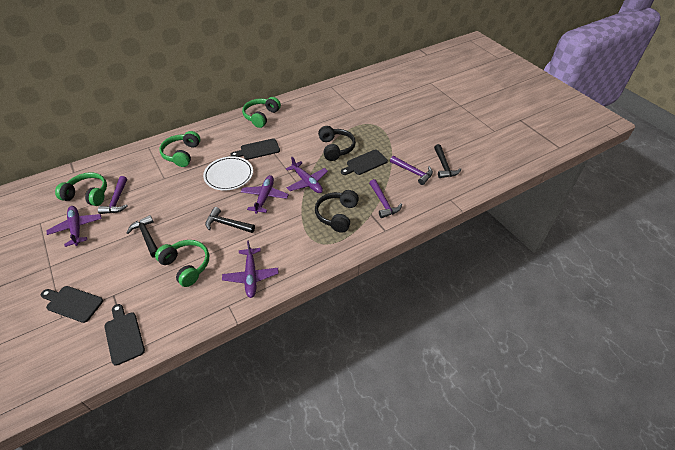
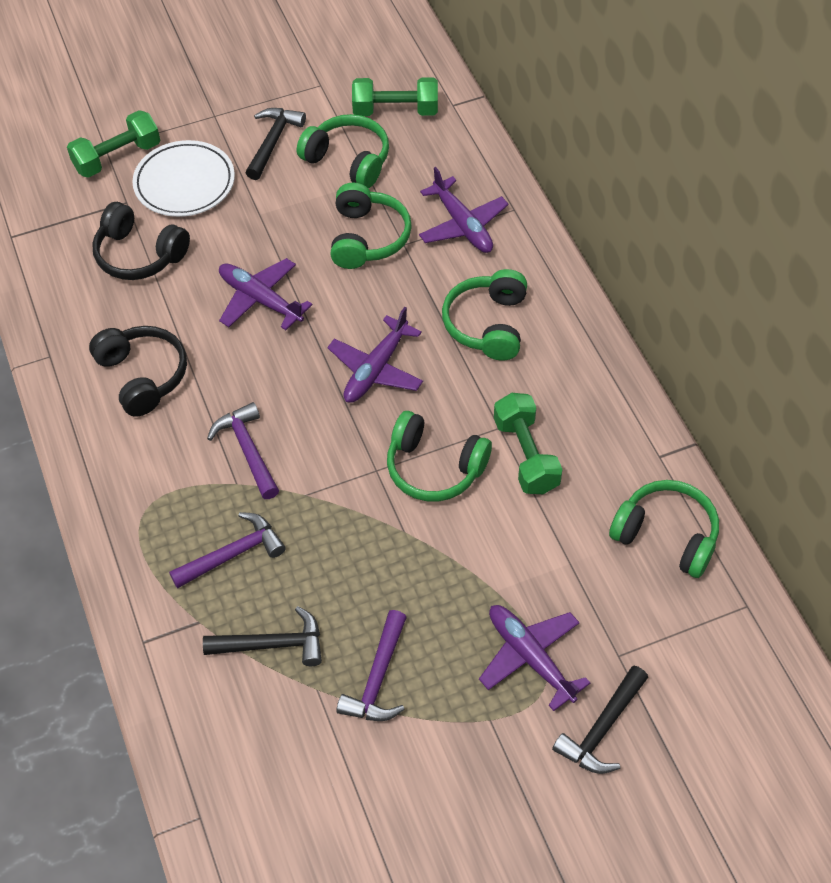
black cutting board: 4 -> 0
green dumbbell: 0 -> 3
green headphones: 4 -> 5

